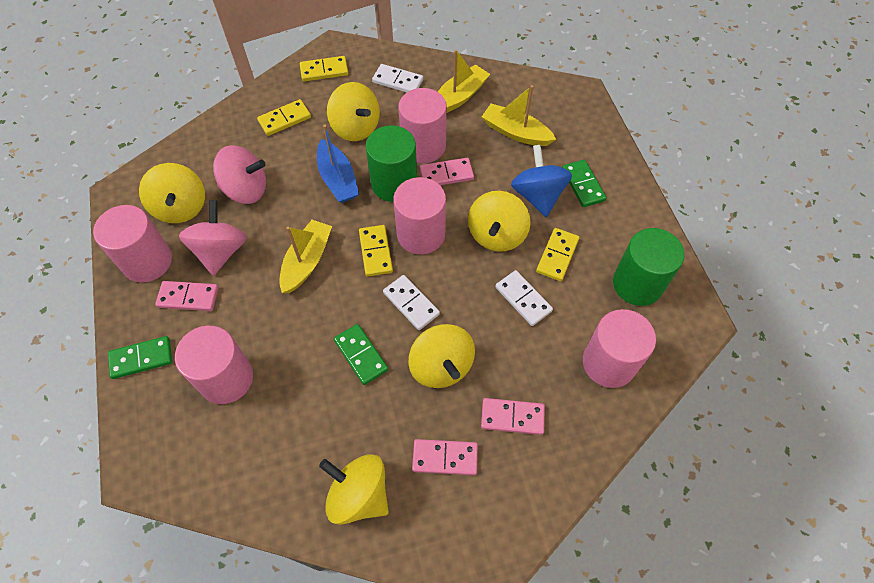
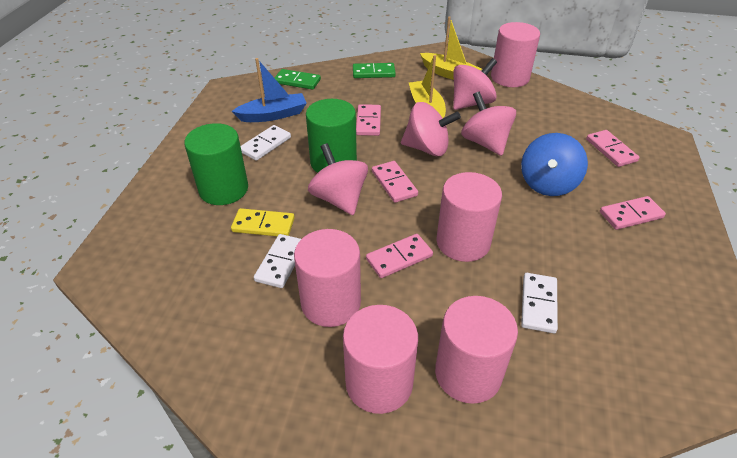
green domino: 3 -> 2
pink domino: 4 -> 5
pink spinning top: 2 -> 4
yellow boat: 3 -> 2
yellow domino: 4 -> 1
yellow spinning top: 5 -> 0

